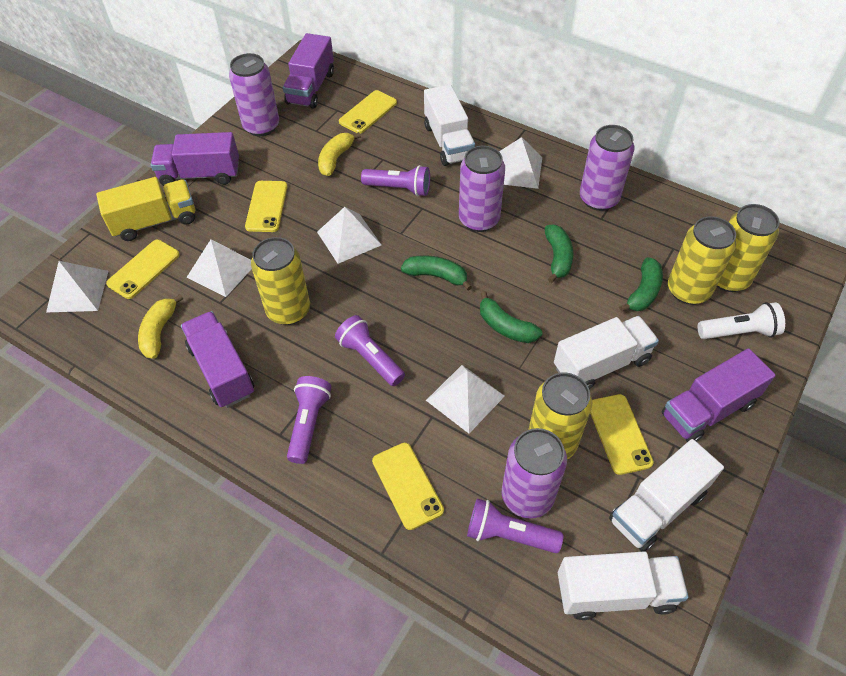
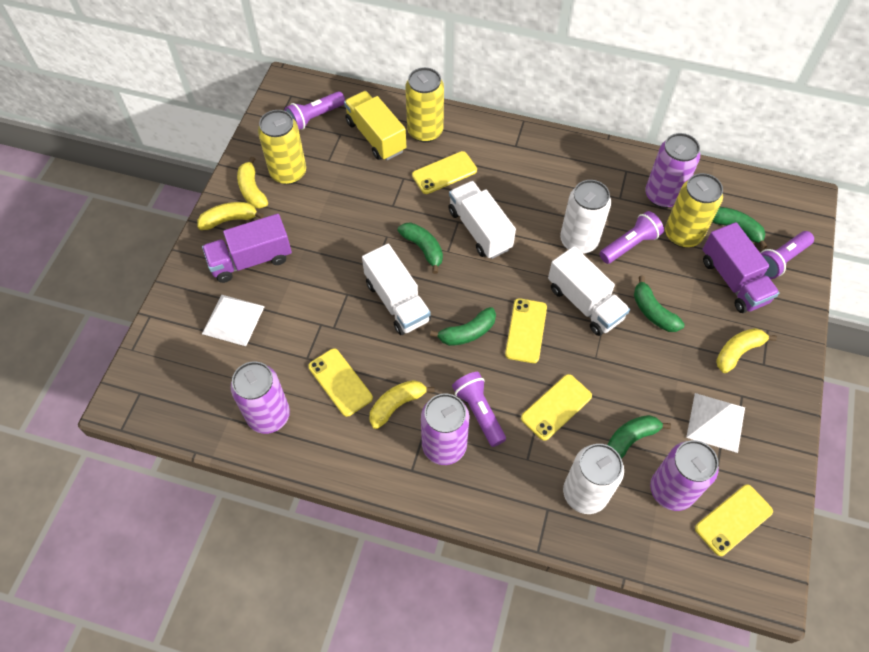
green banana: 4 -> 5
purple truck: 4 -> 2
white can: 0 -> 2
white flashlight: 1 -> 0
white pyramid: 5 -> 2
white truck: 4 -> 3
yellow banana: 2 -> 4
yellow can: 4 -> 3

